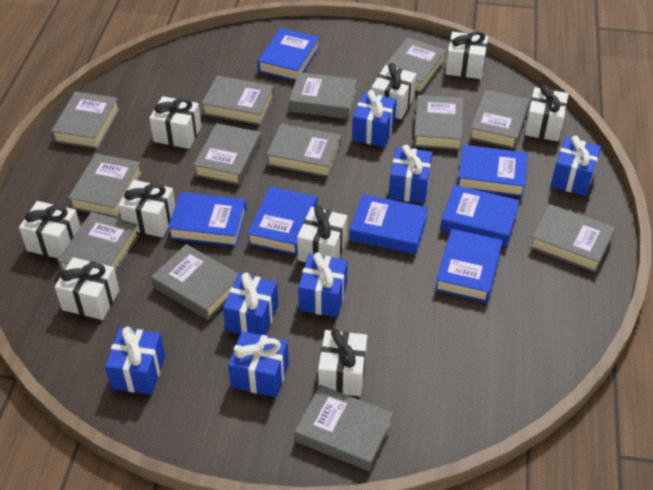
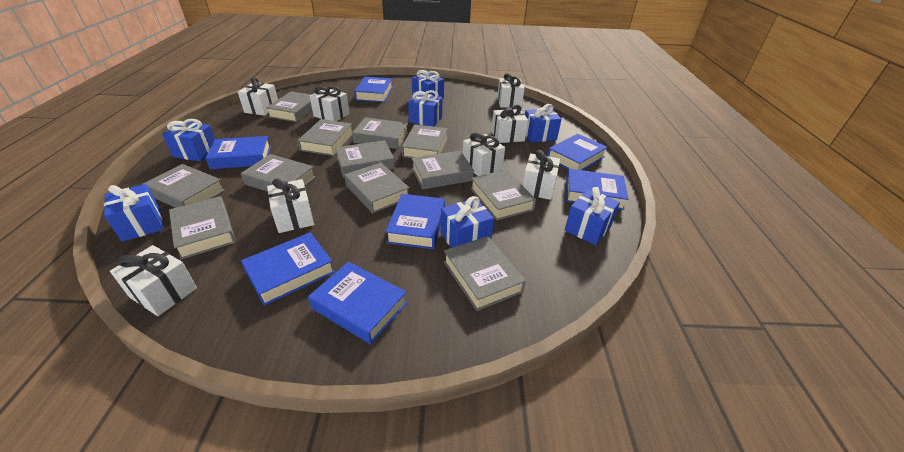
grey book: 13 -> 12
white gift: 9 -> 8

